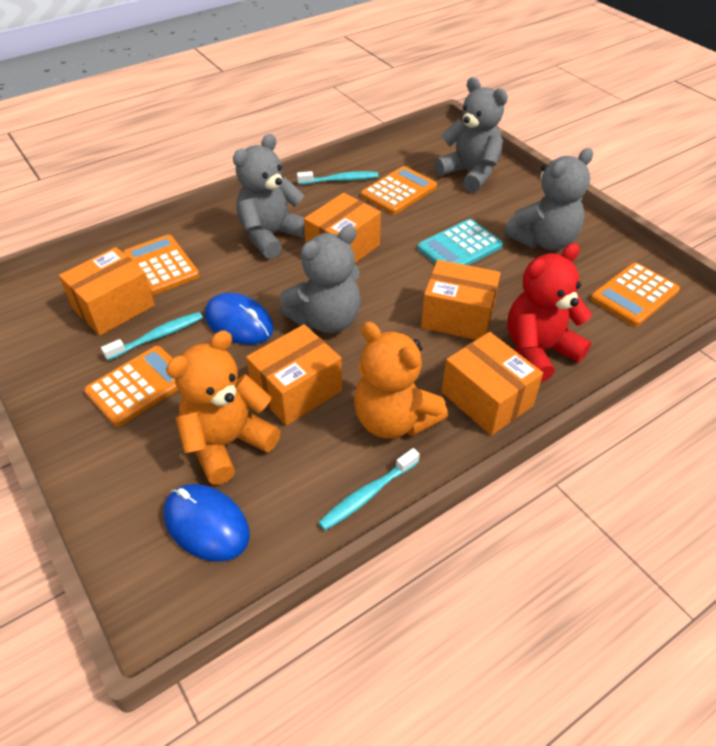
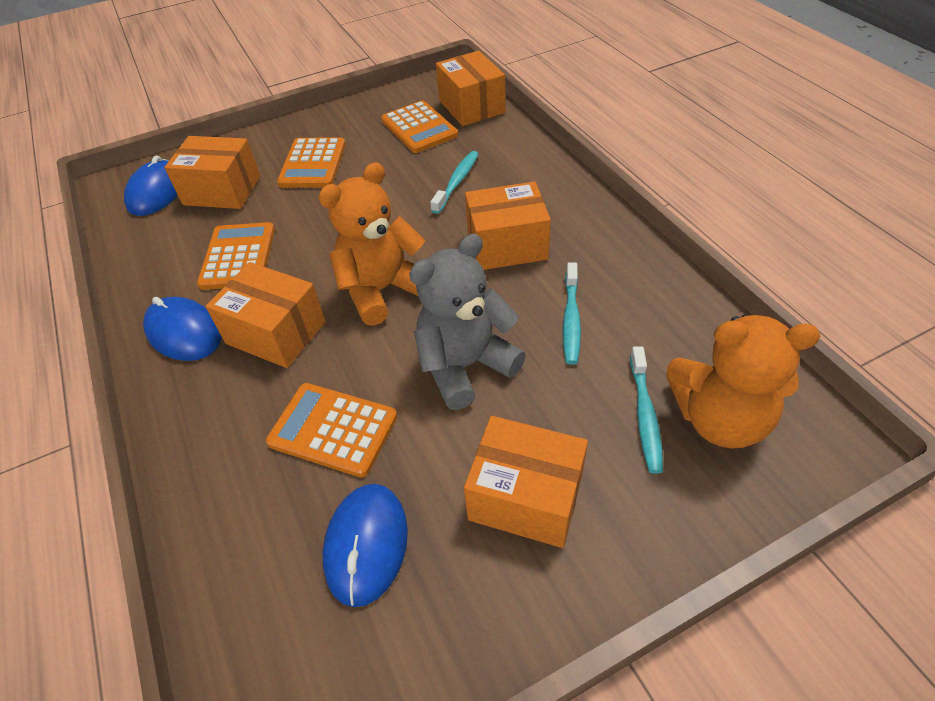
blue mouse: 2 -> 3
grey teddy bear: 4 -> 1
red teddy bear: 1 -> 0
turquoise calculator: 1 -> 0

